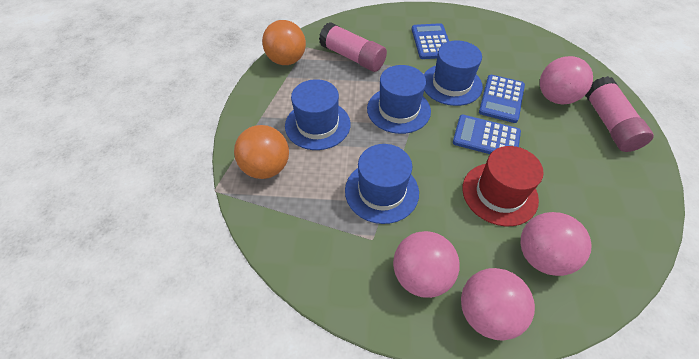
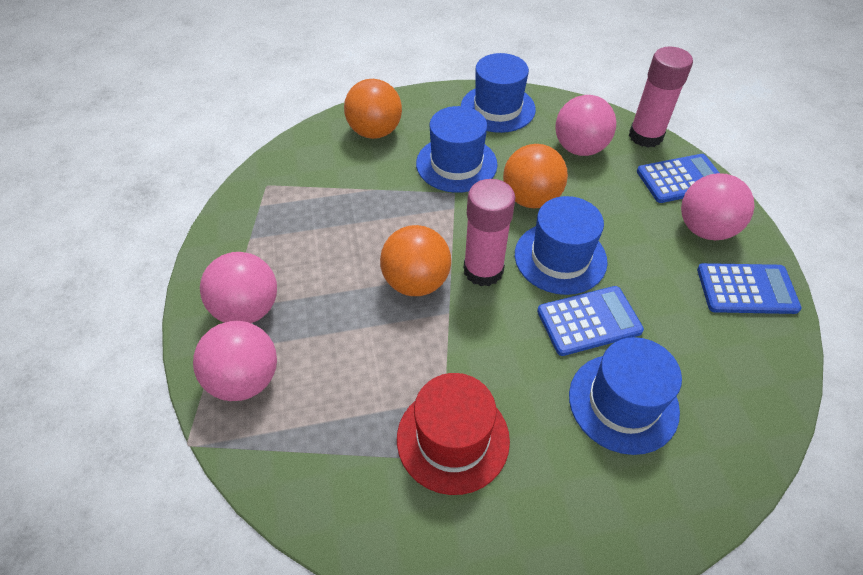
orange ball: 2 -> 3

